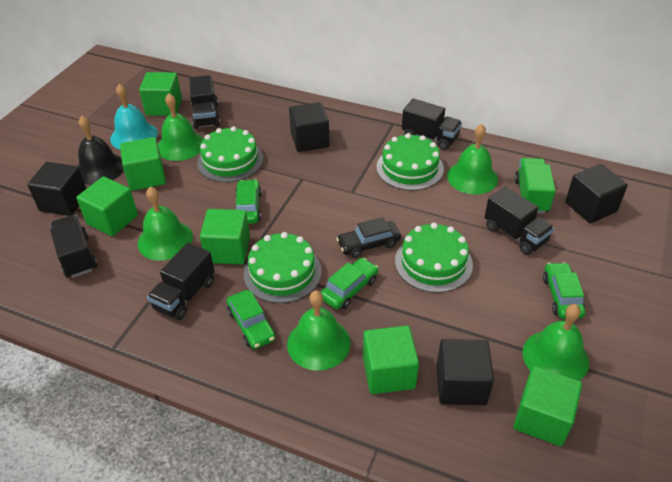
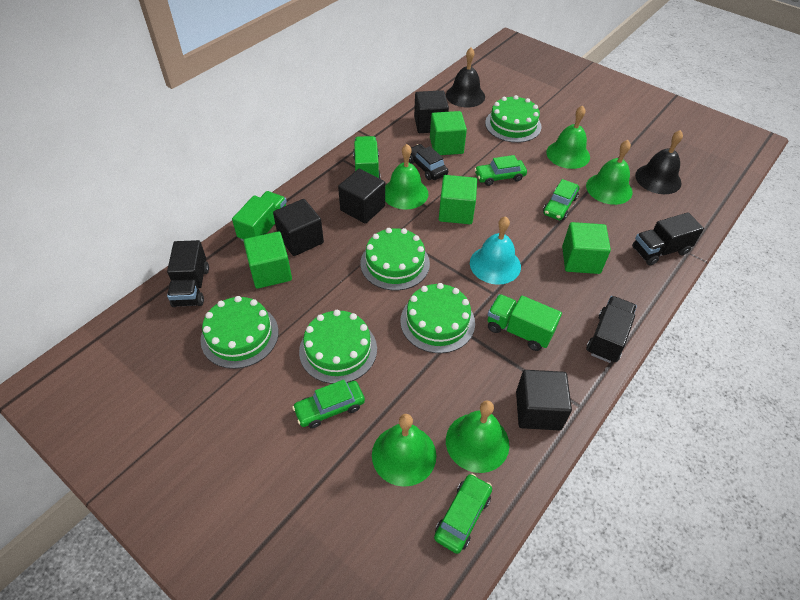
black bell: 1 -> 2
black truck: 5 -> 3
green cake: 4 -> 5
green cube: 6 -> 4
green truck: 1 -> 3

